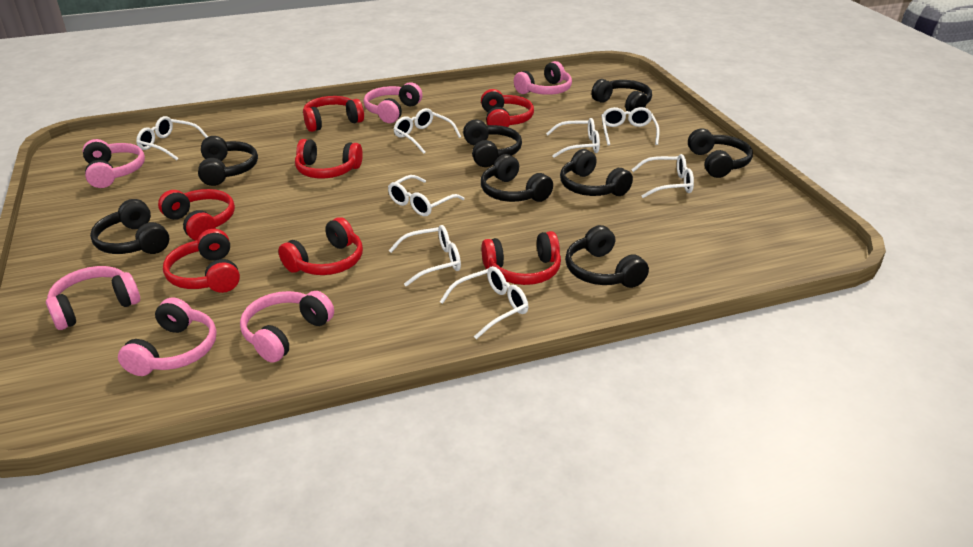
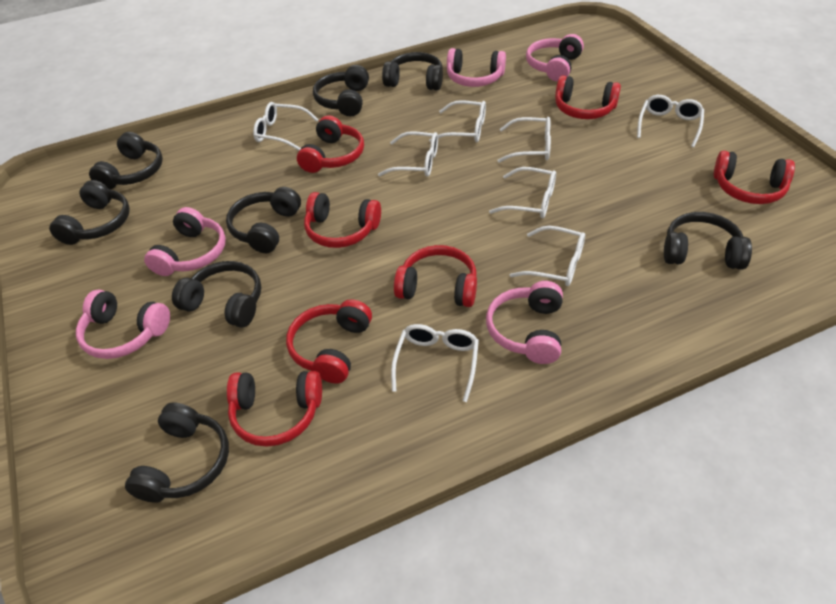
pink headphones: 6 -> 5

